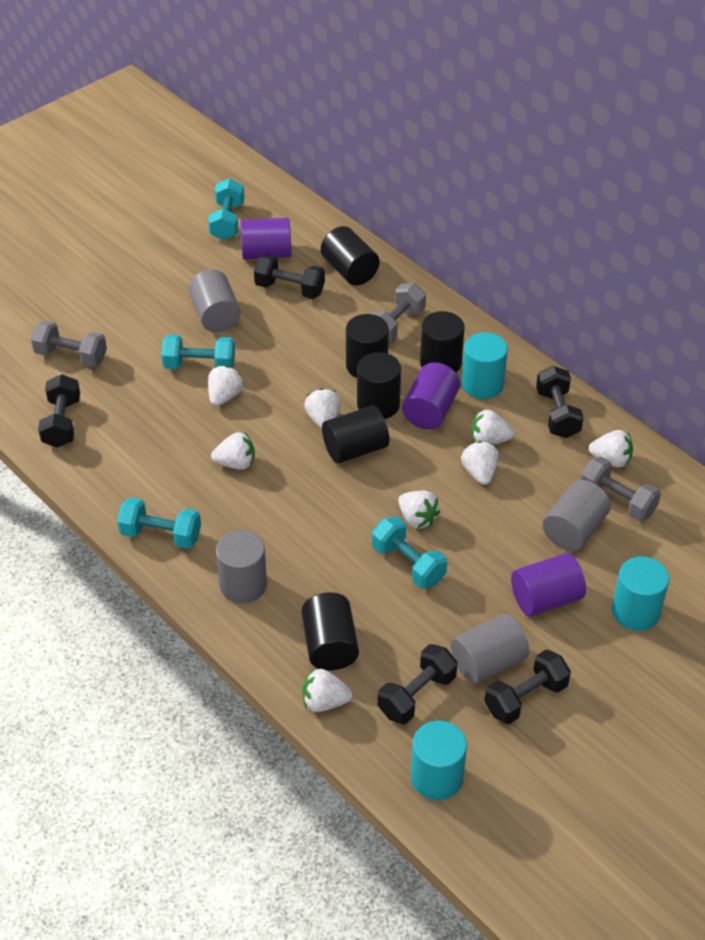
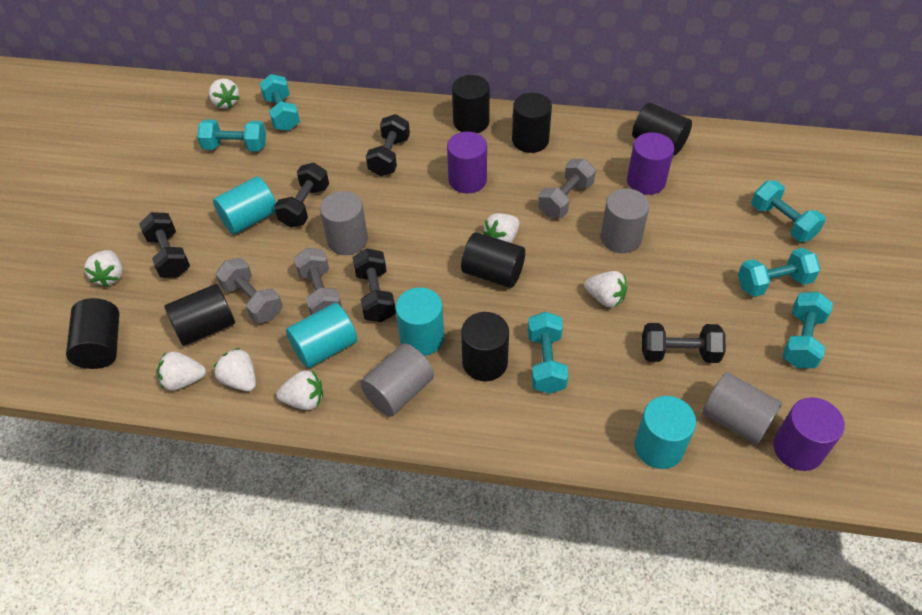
black cylinder: 6 -> 7
turquoise cylinder: 3 -> 4
turquoise dumbbell: 4 -> 6
white strawberry: 8 -> 7

